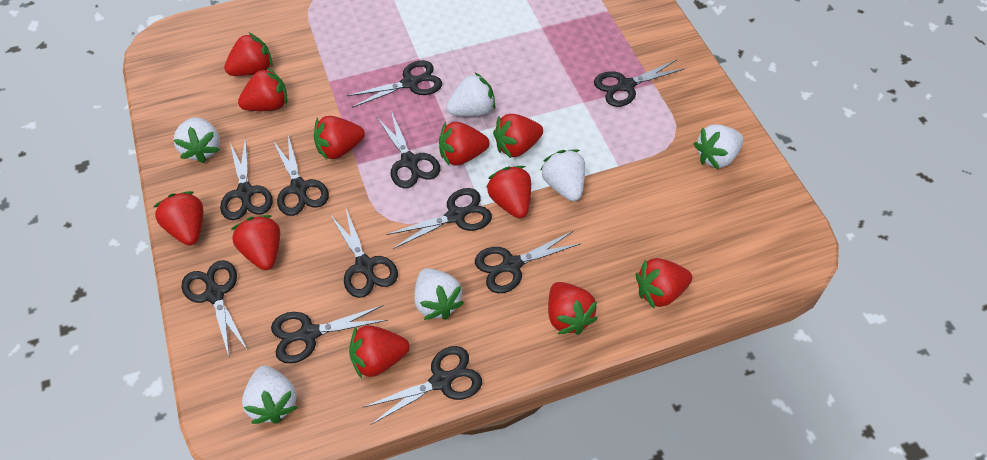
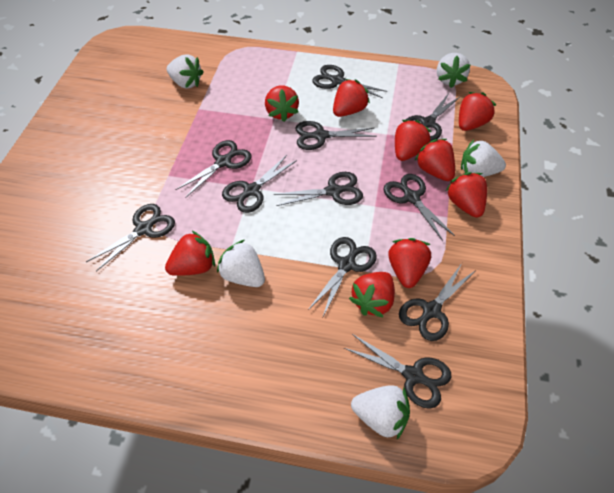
red strawberry: 11 -> 9
white strawberry: 6 -> 5

